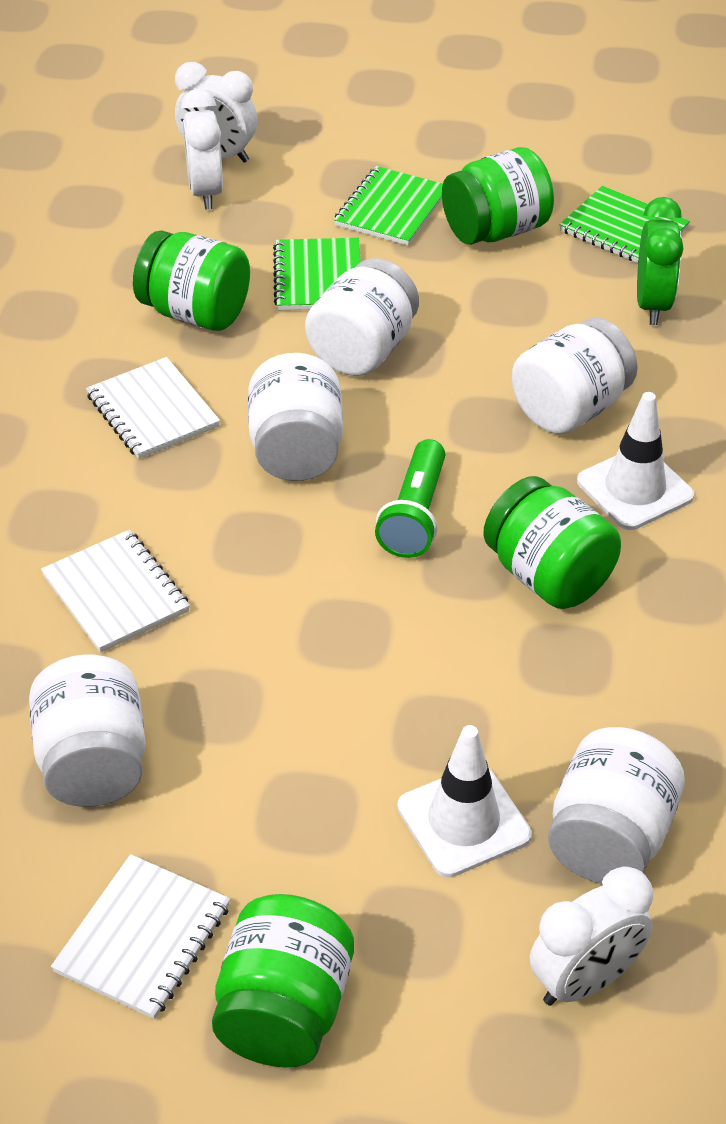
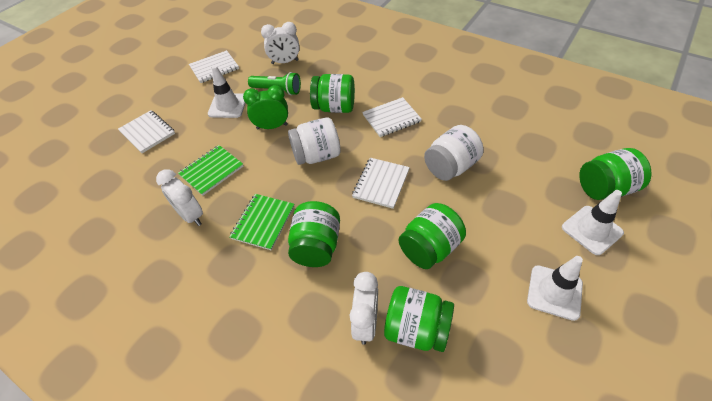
green jar: 4 -> 5
green notebook: 3 -> 2
white jar: 5 -> 2
white notebook: 3 -> 4
white traffic cone: 2 -> 3

